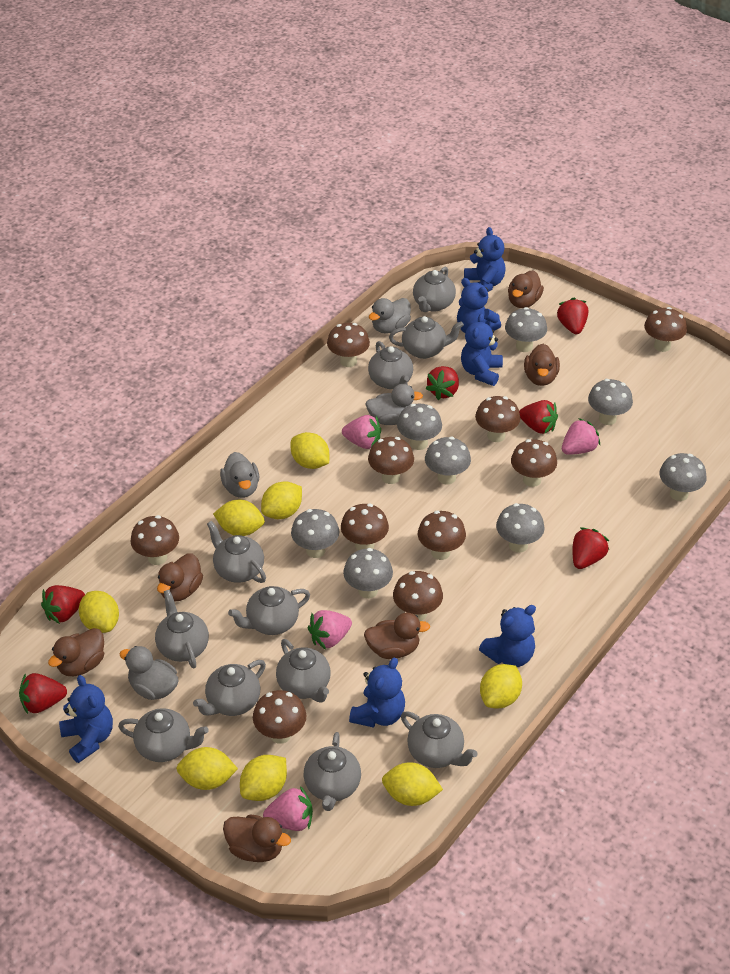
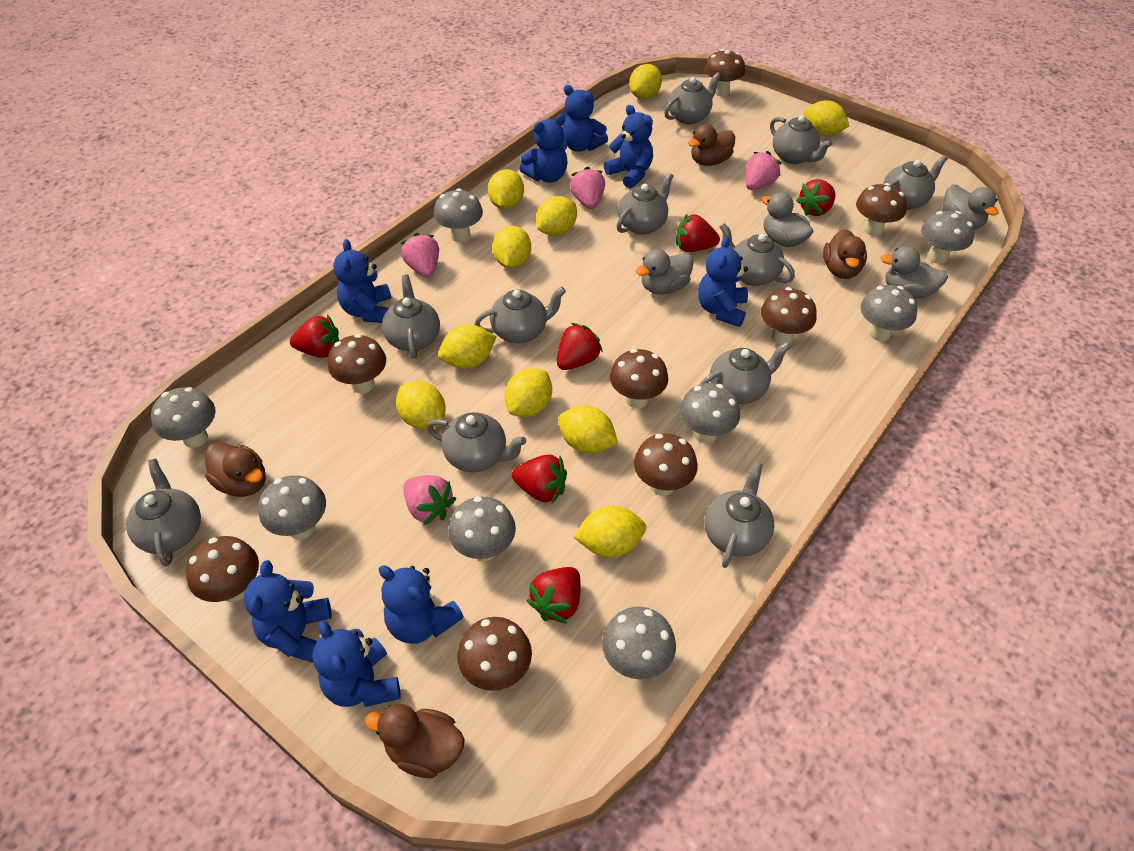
blue teddy bear: 6 -> 8
brown duck: 6 -> 4
brown mushroom: 10 -> 8
yellow lemon: 8 -> 10

